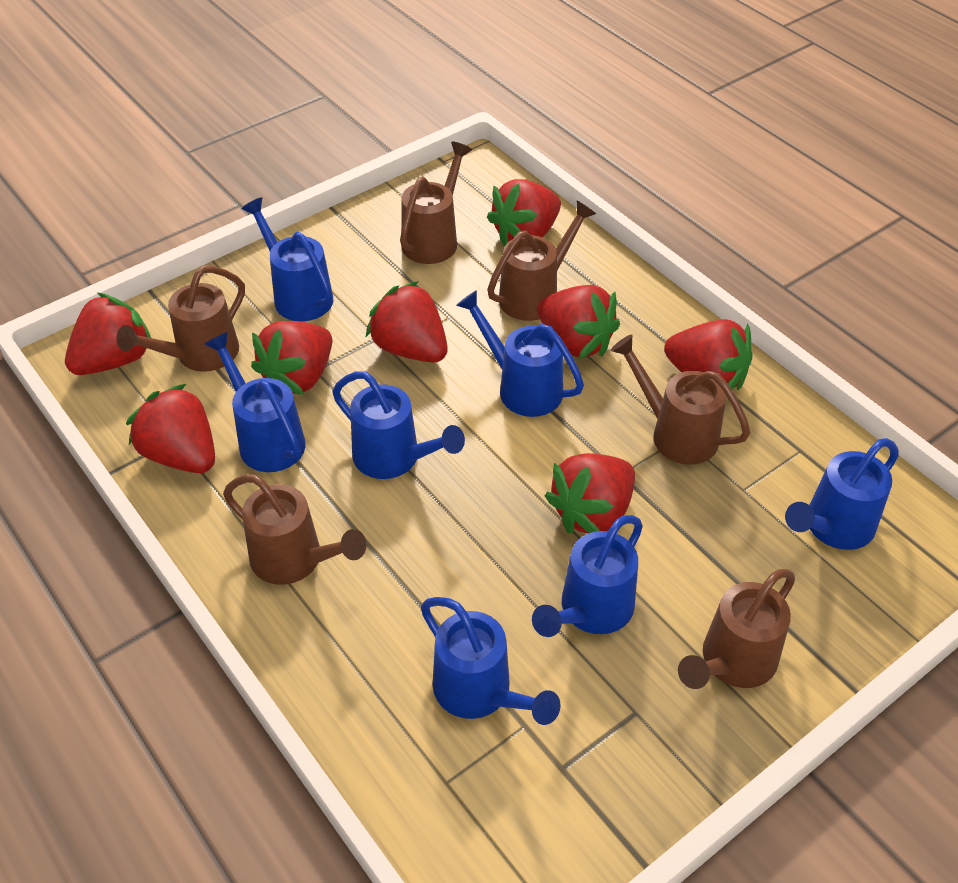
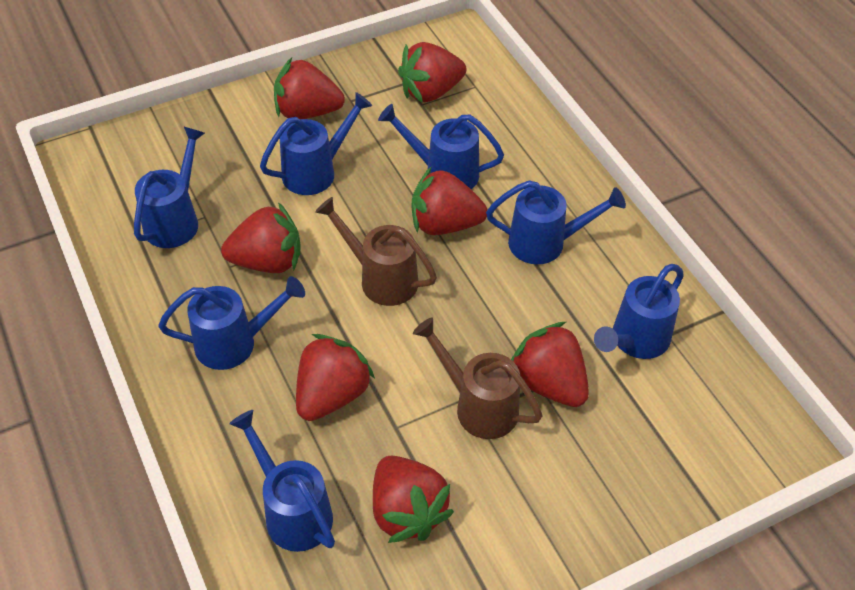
brown watering can: 6 -> 2
red strawberry: 8 -> 7

